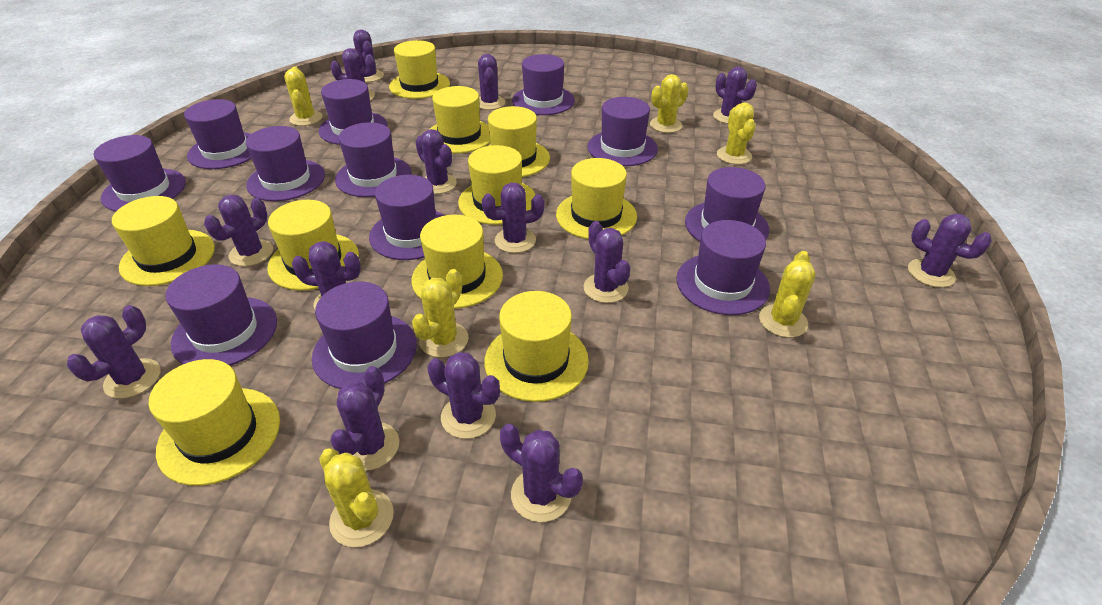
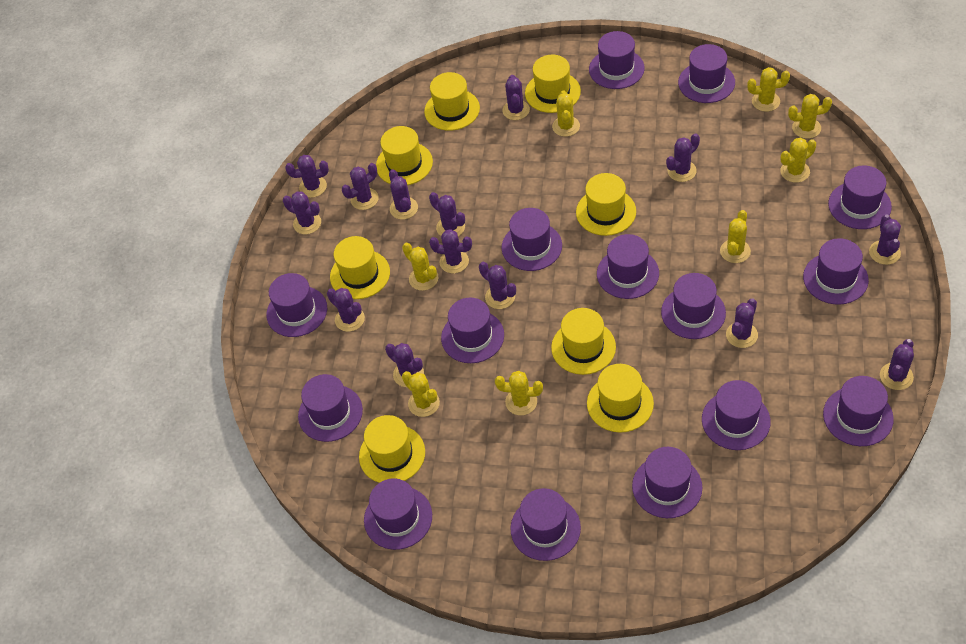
purple hat: 12 -> 15
yellow cactus: 6 -> 8
yellow hat: 10 -> 8

